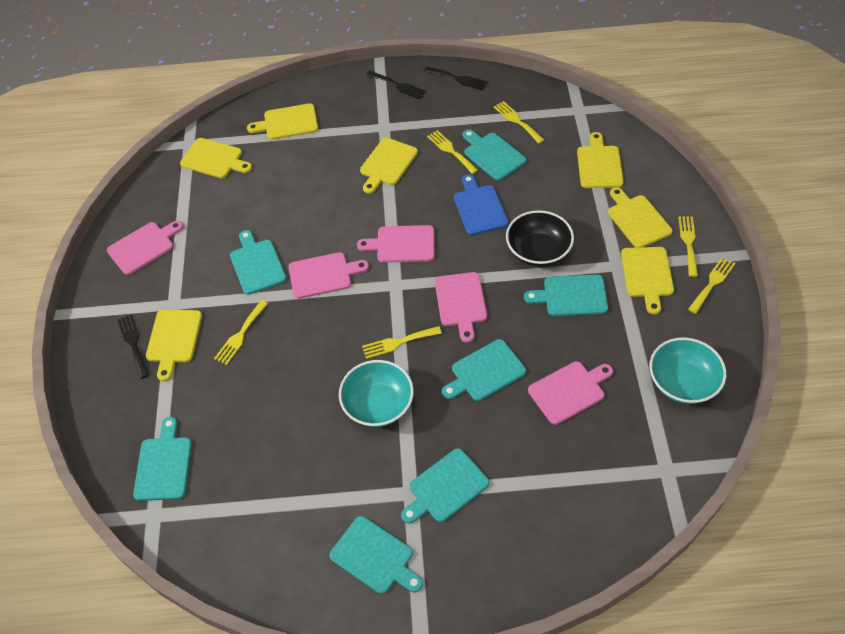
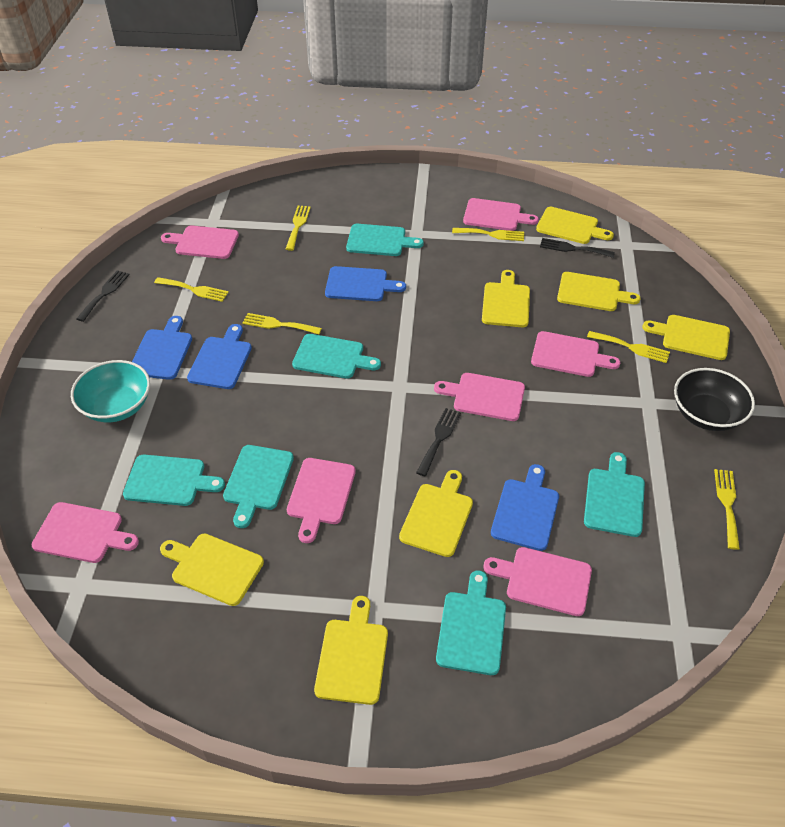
blue cutting board: 1 -> 4
pink cutting board: 5 -> 7
turquoise bowl: 2 -> 1
turquoise cutting board: 7 -> 6

